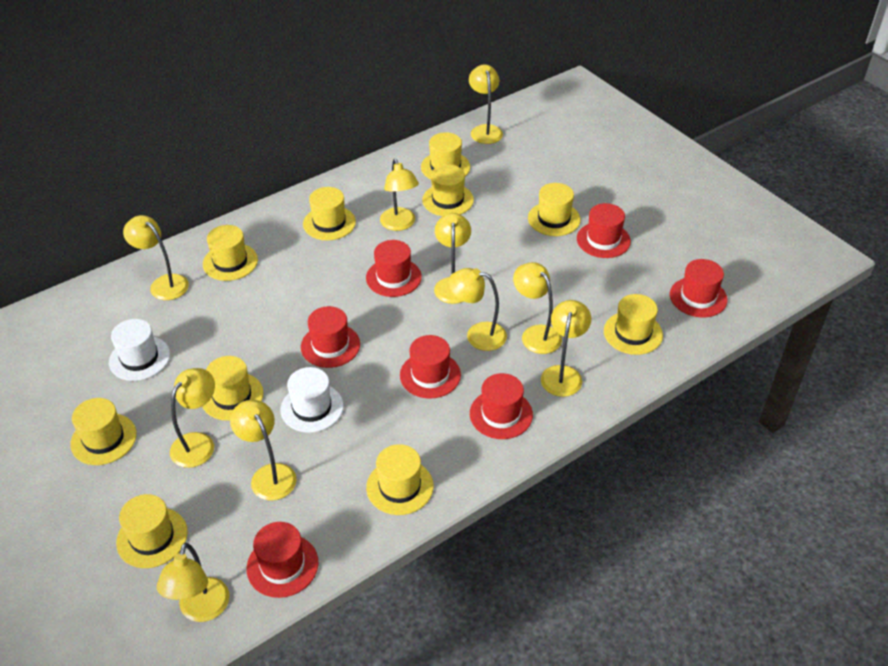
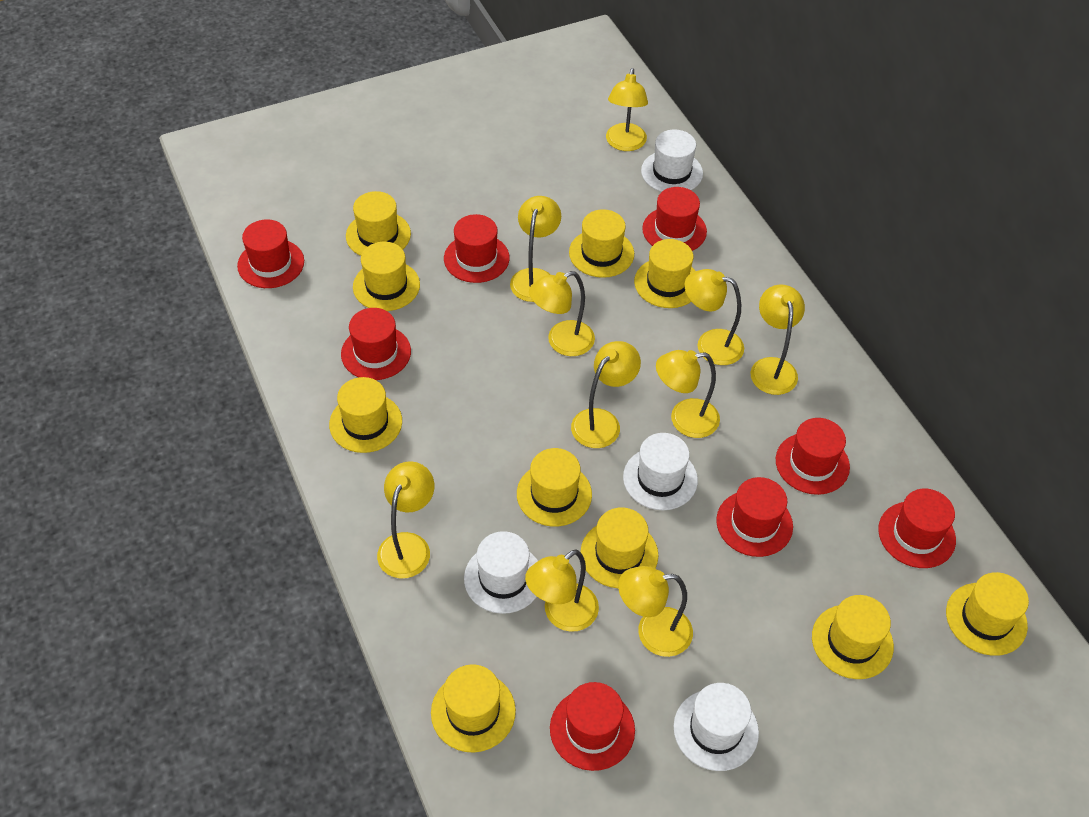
red hat: 7 -> 8
white hat: 2 -> 4

